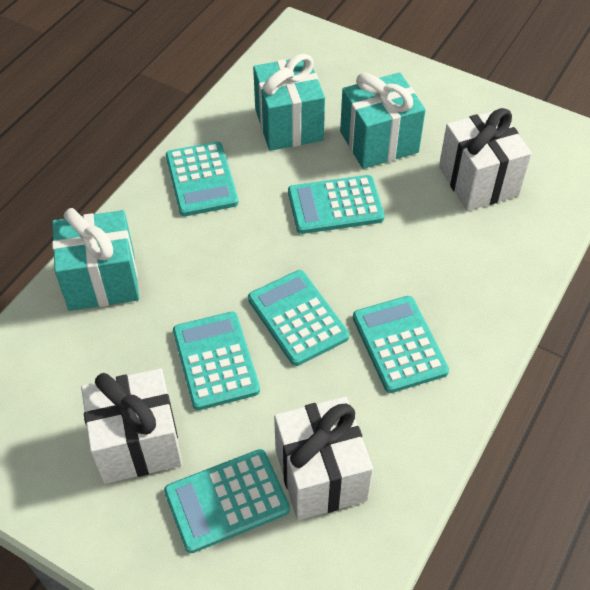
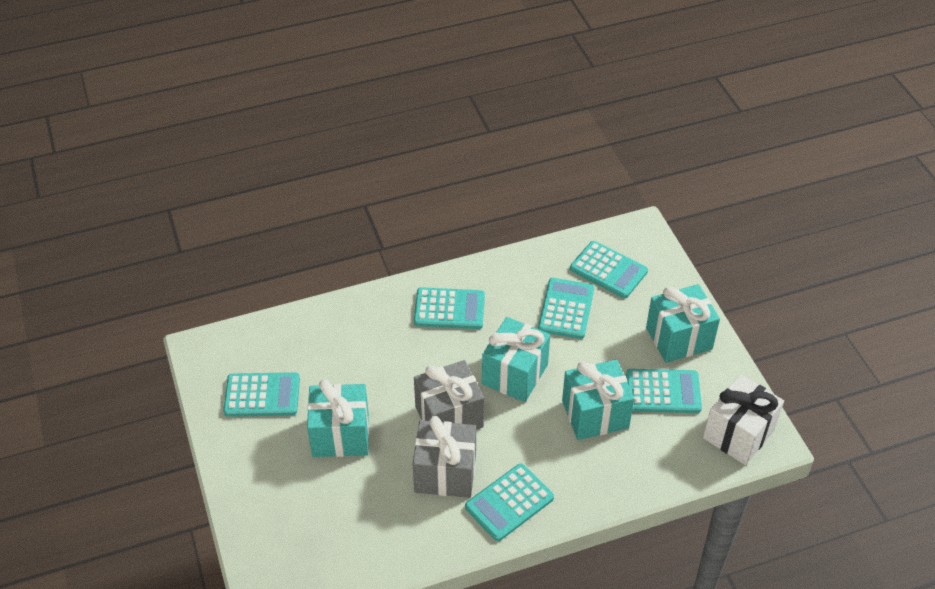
grey gift: 0 -> 2
turquoise gift: 3 -> 4
white gift: 3 -> 1

